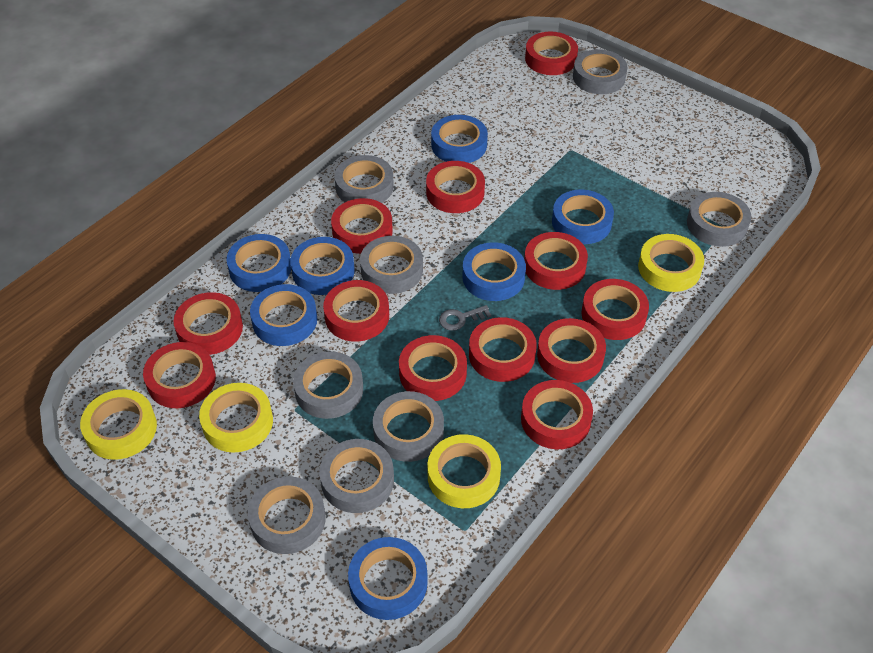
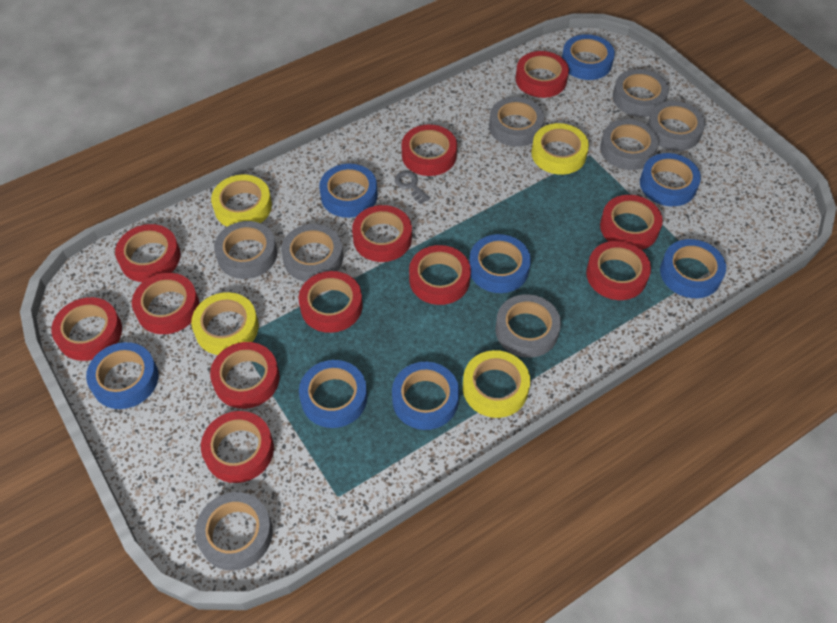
blue tape: 7 -> 8

